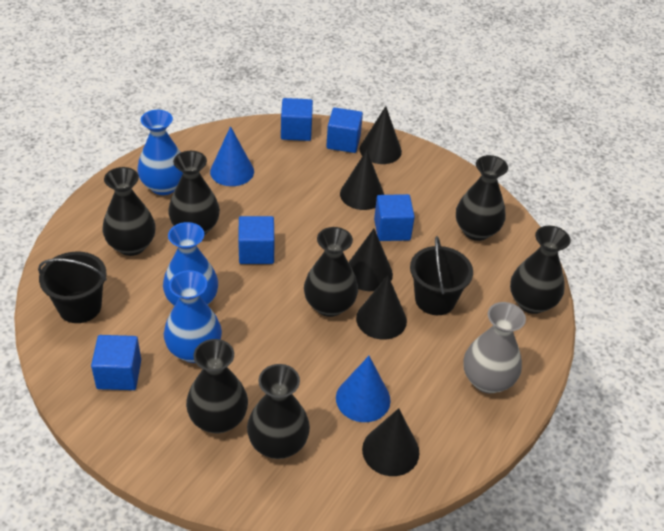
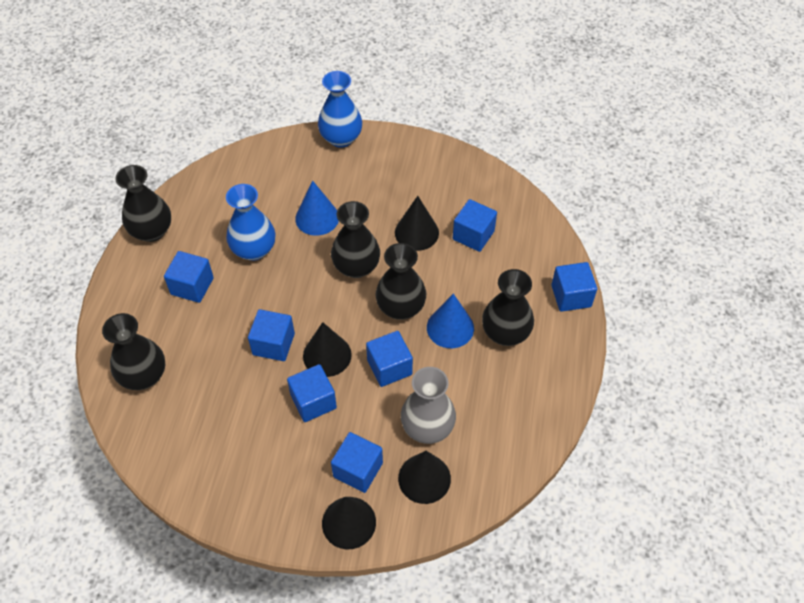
black bucket: 2 -> 0
black cone: 5 -> 4
black vase: 7 -> 5
blue cube: 5 -> 7
blue vase: 3 -> 2

